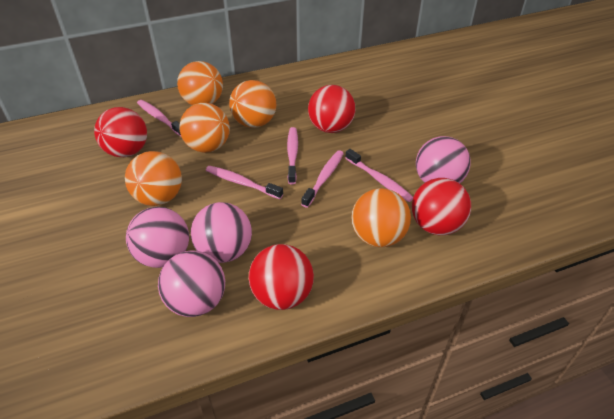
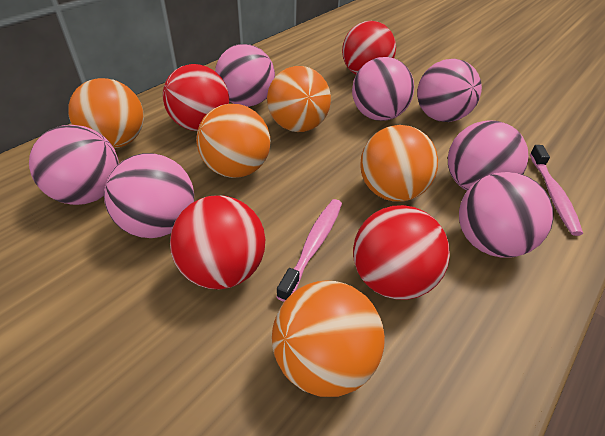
pink ball: 4 -> 7
pink toothbrush: 5 -> 2

